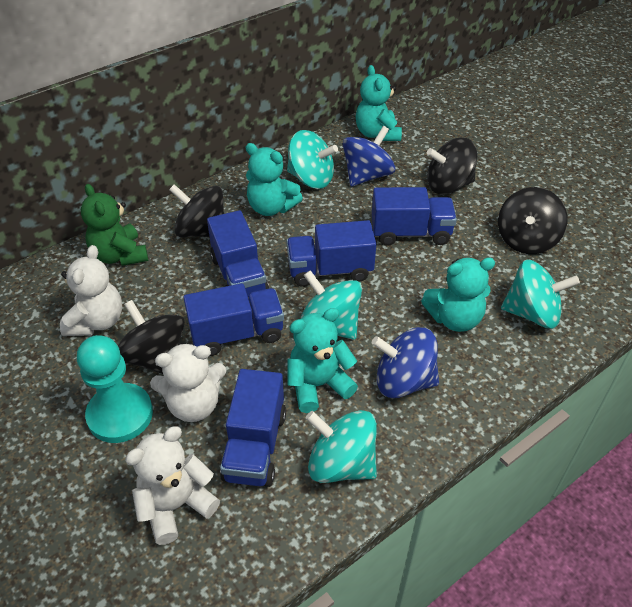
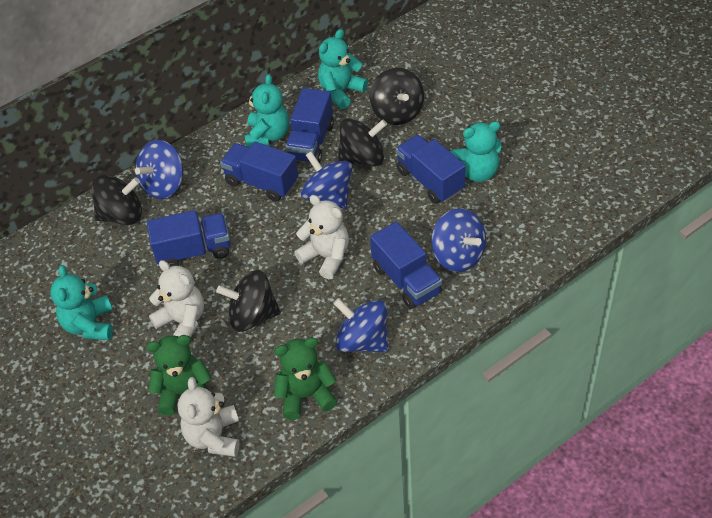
blue spinning top: 2 -> 4
green teddy bear: 1 -> 2
turquoise pawn: 1 -> 0
turquoise spinning top: 4 -> 0

